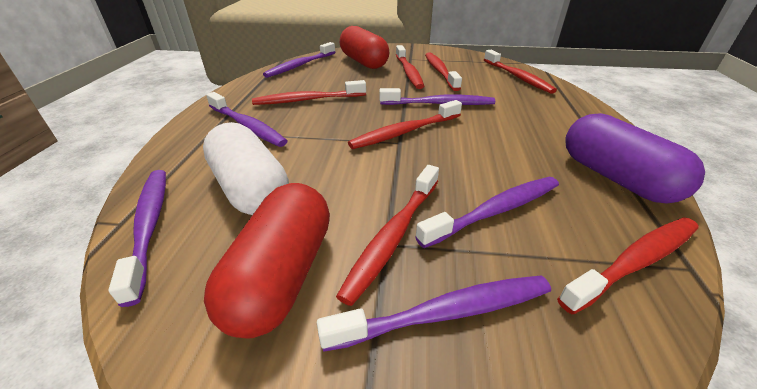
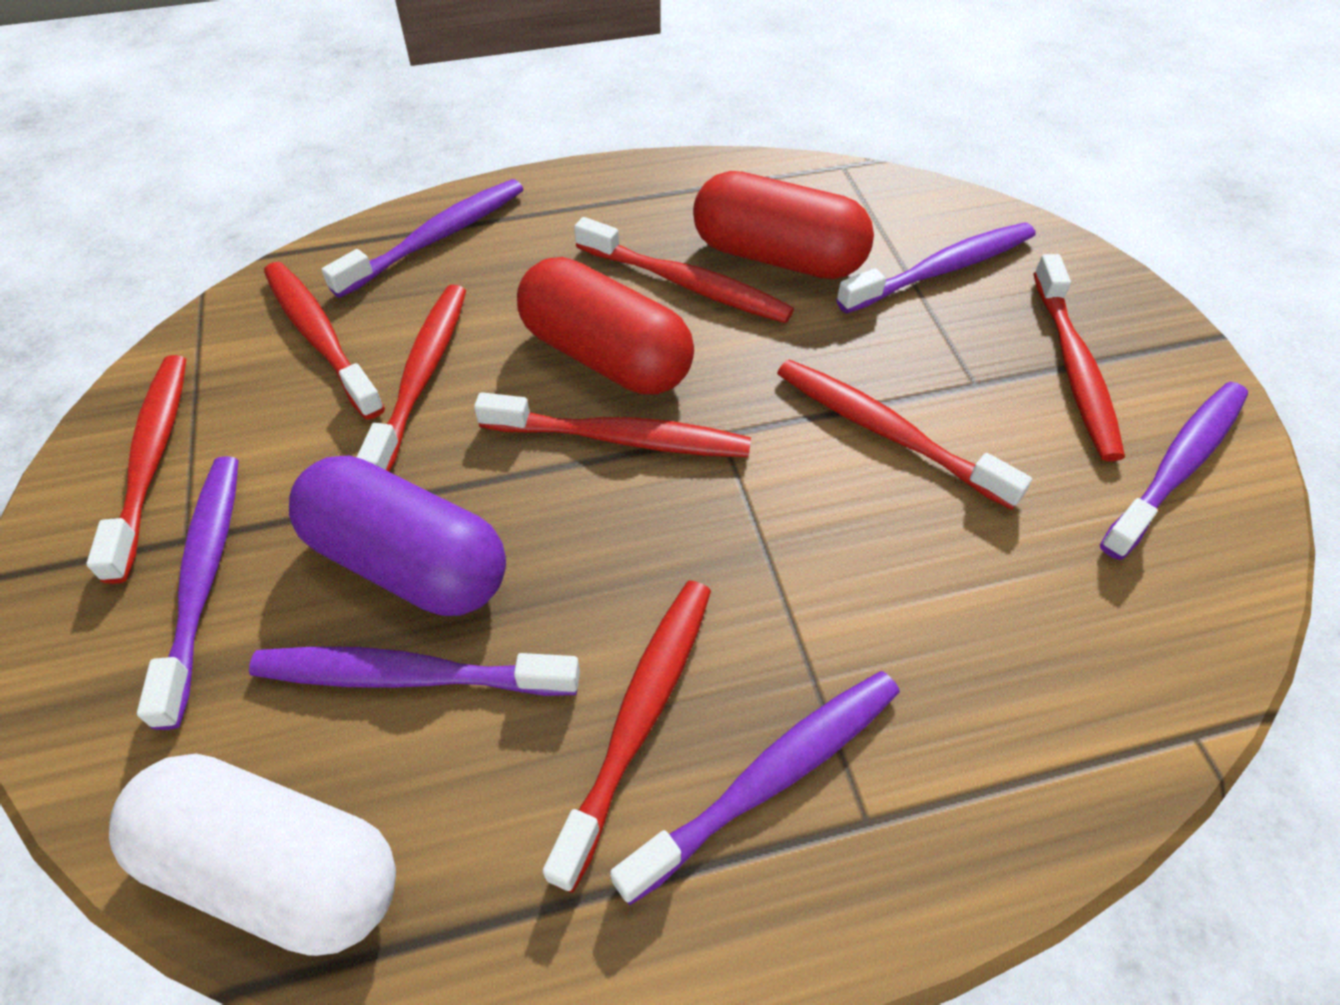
red toothbrush: 7 -> 8

